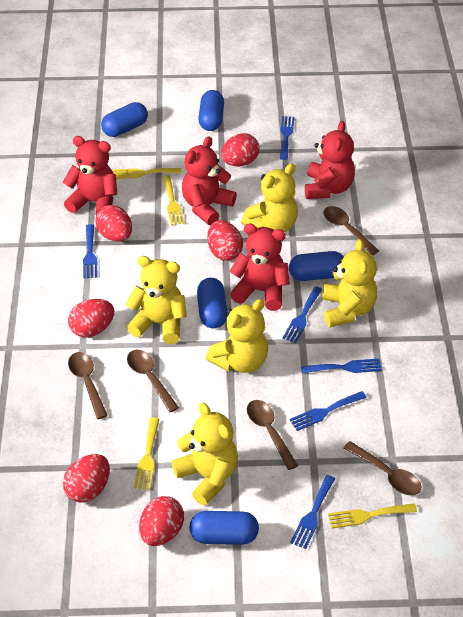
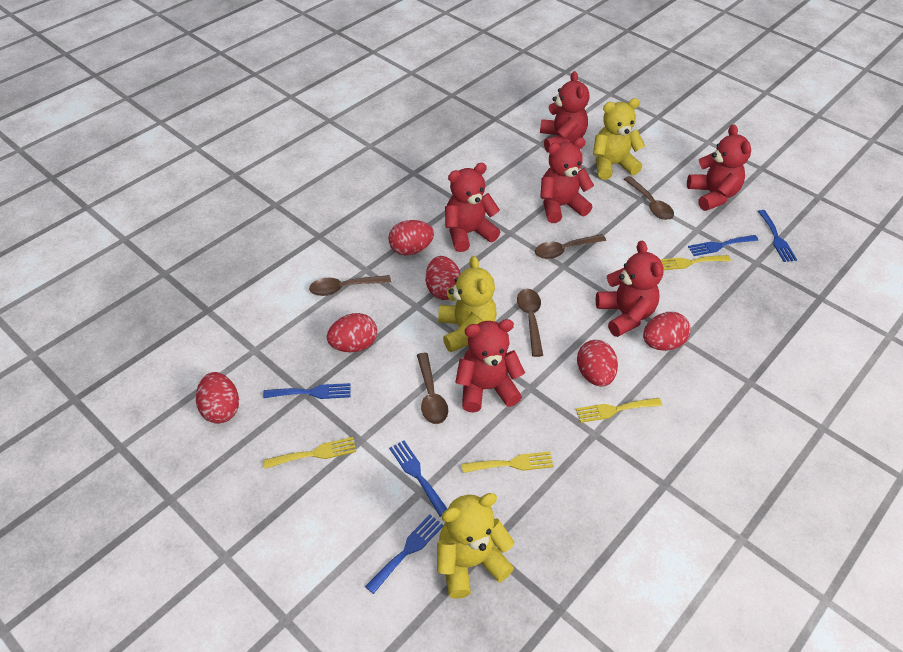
blue capsule: 5 -> 0
blue fork: 6 -> 5
red teddy bear: 4 -> 6
yellow teddy bear: 5 -> 3

